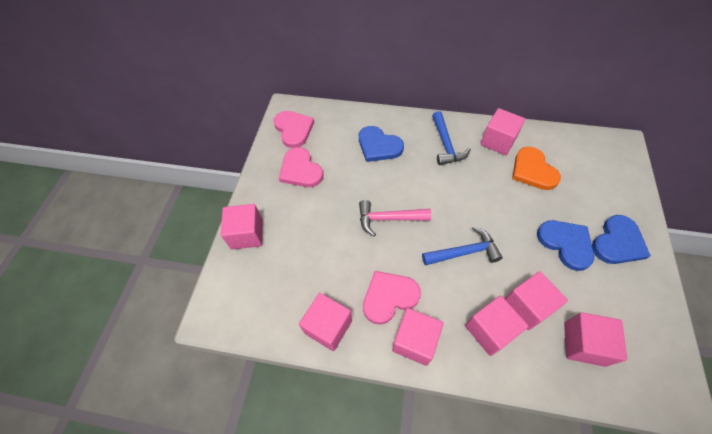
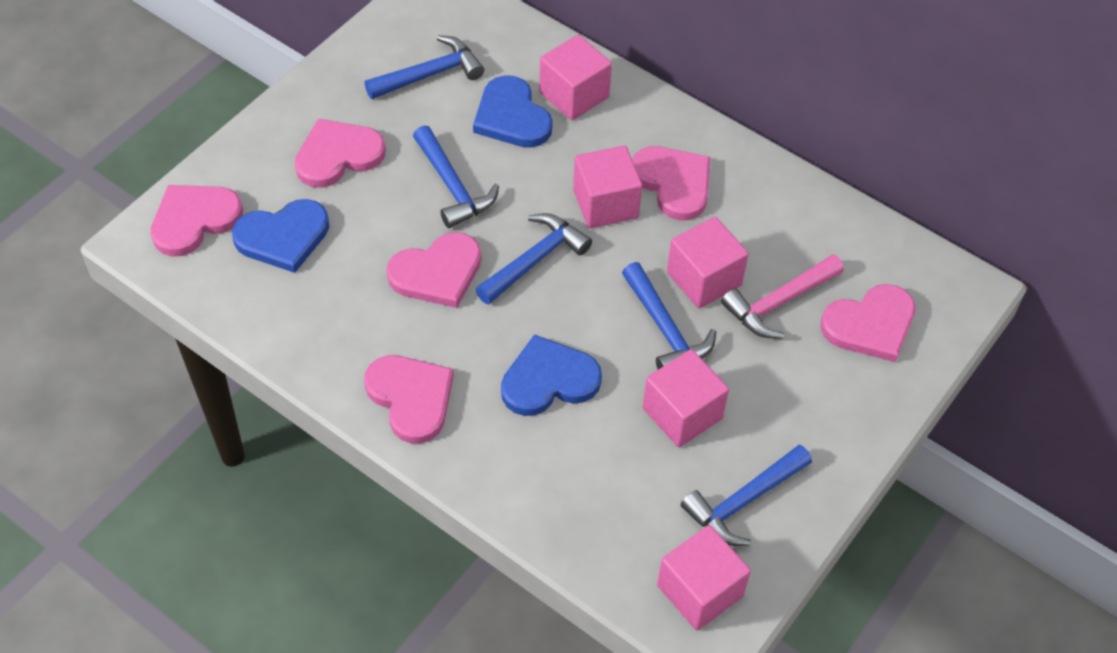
blue hammer: 2 -> 5
orange heart: 1 -> 0
pink cube: 7 -> 5
pink heart: 3 -> 6

